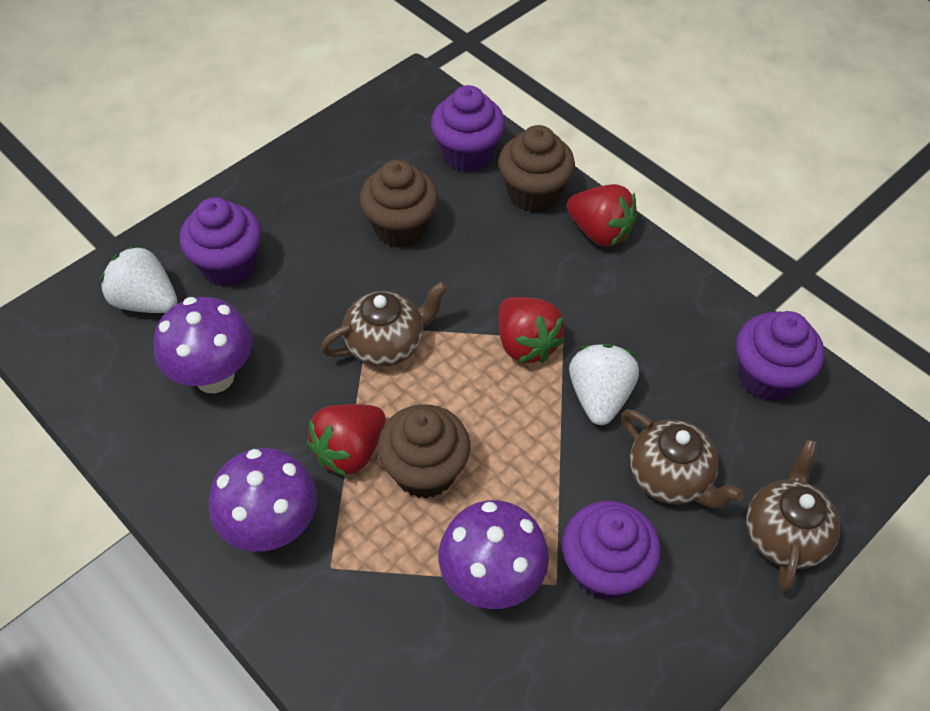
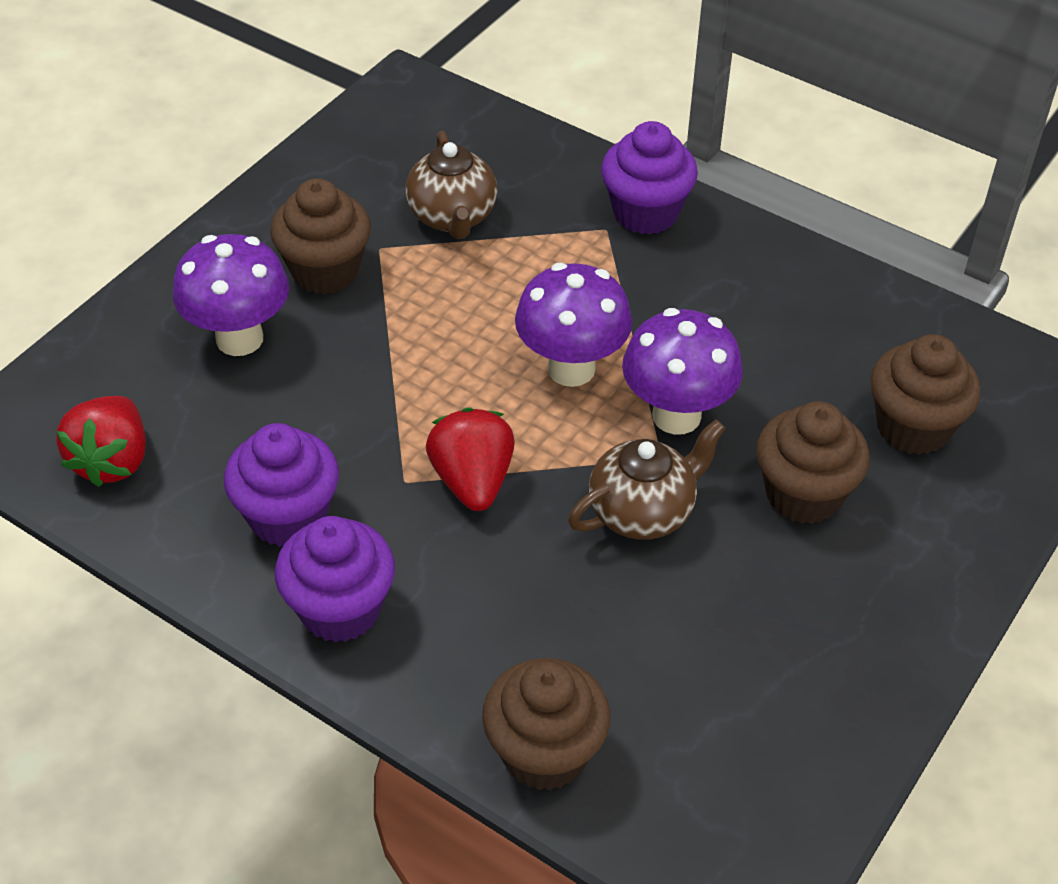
brown cupcake: 3 -> 4
brown teapot: 3 -> 2
purple cupcake: 4 -> 3
red strawberry: 3 -> 2
white strawberry: 2 -> 0

